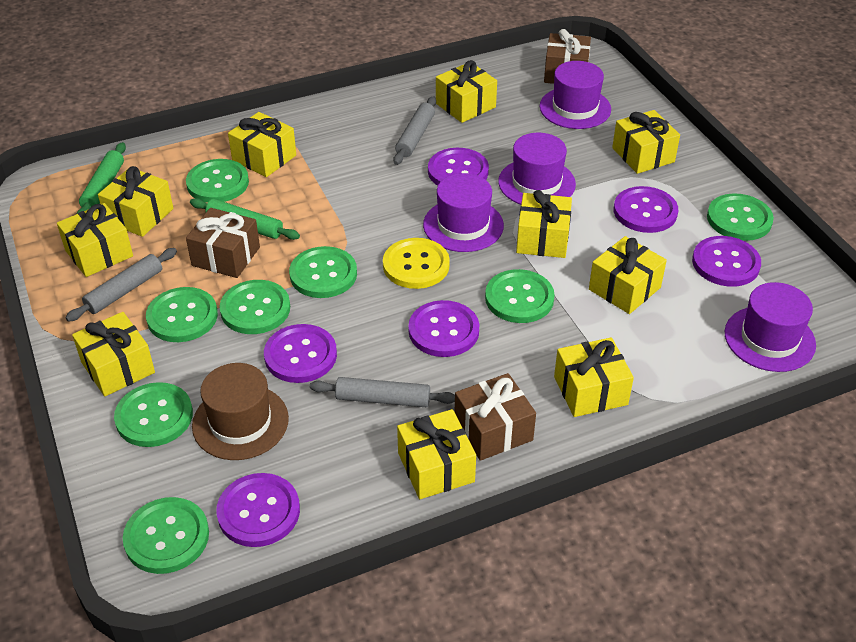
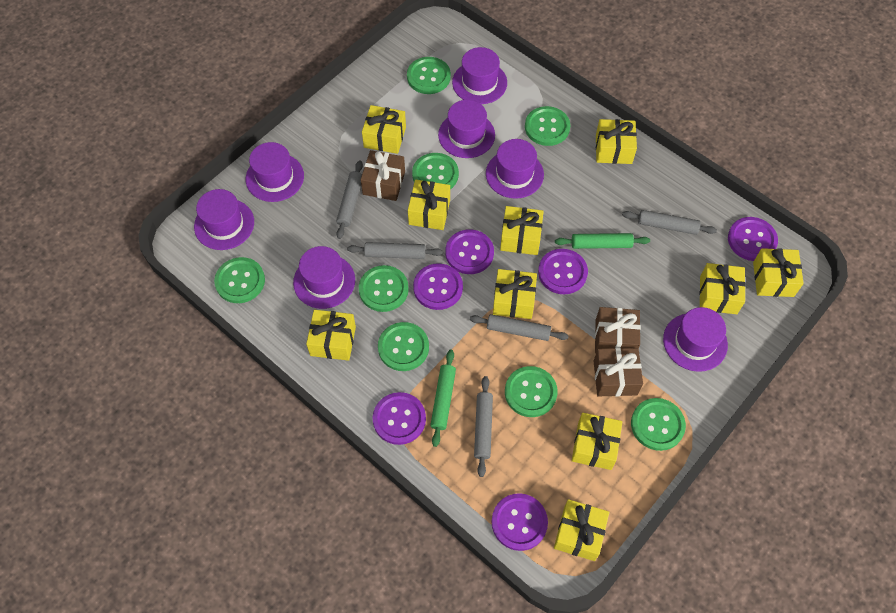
brown hat: 1 -> 0
grey rolling pin: 3 -> 5
purple hat: 4 -> 7
yellow button: 1 -> 0

